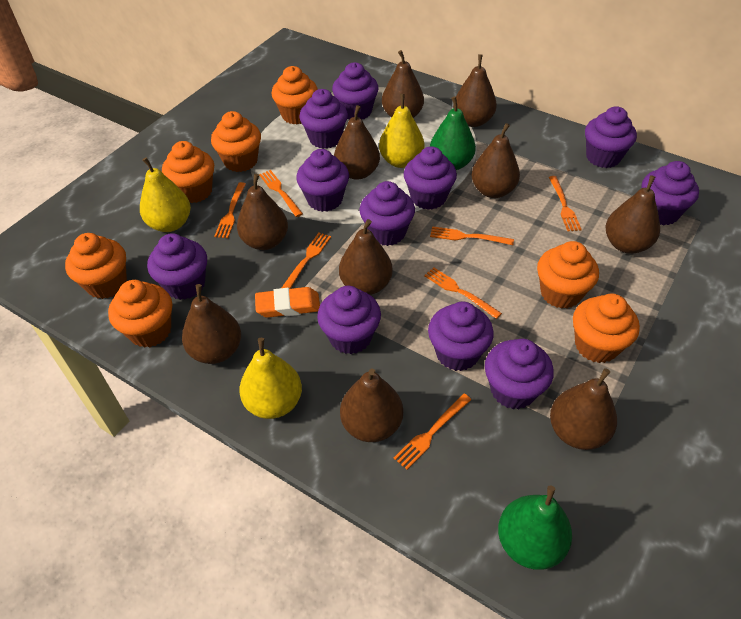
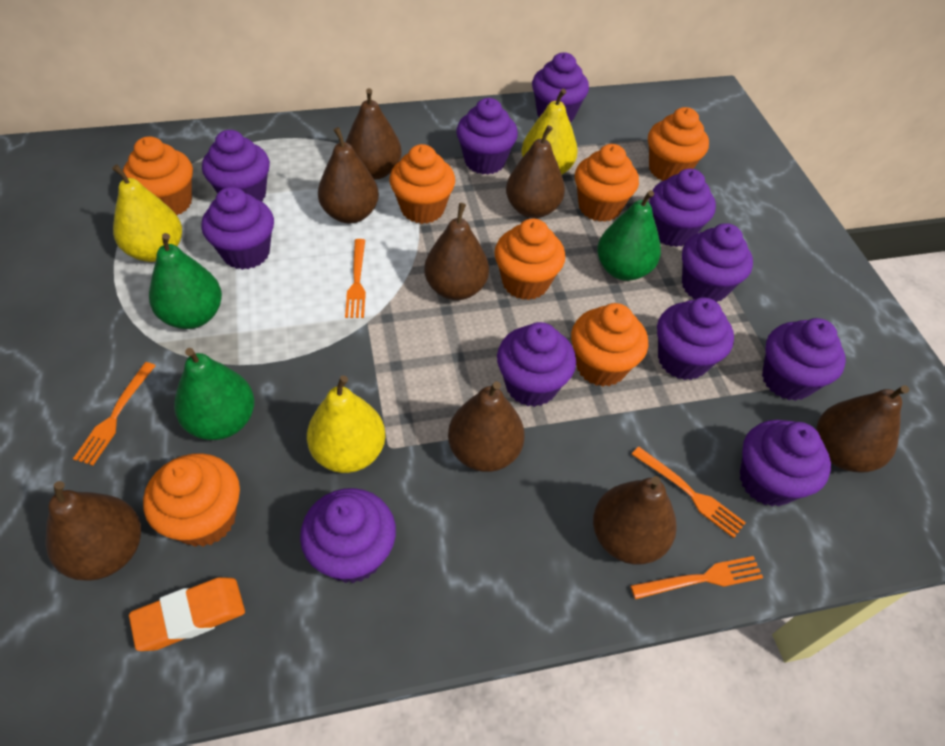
brown pear: 10 -> 8
green pear: 2 -> 3
orange fork: 7 -> 4

